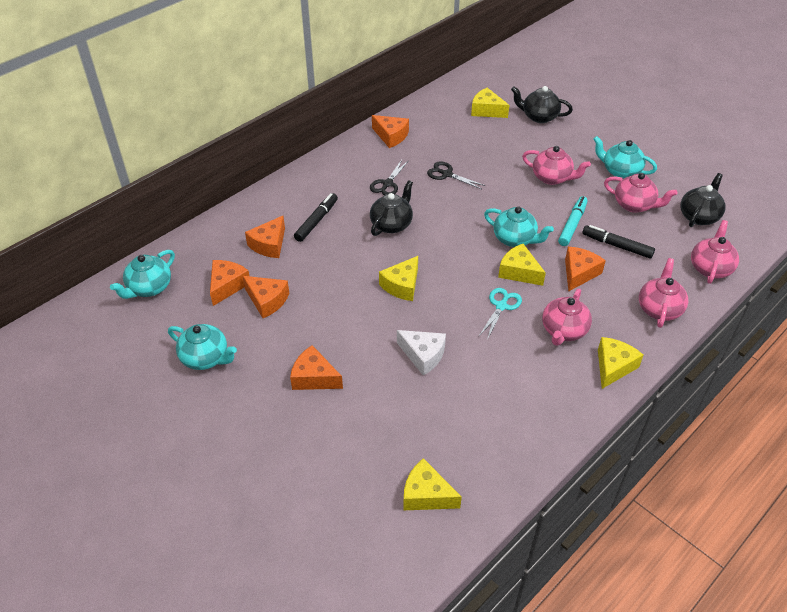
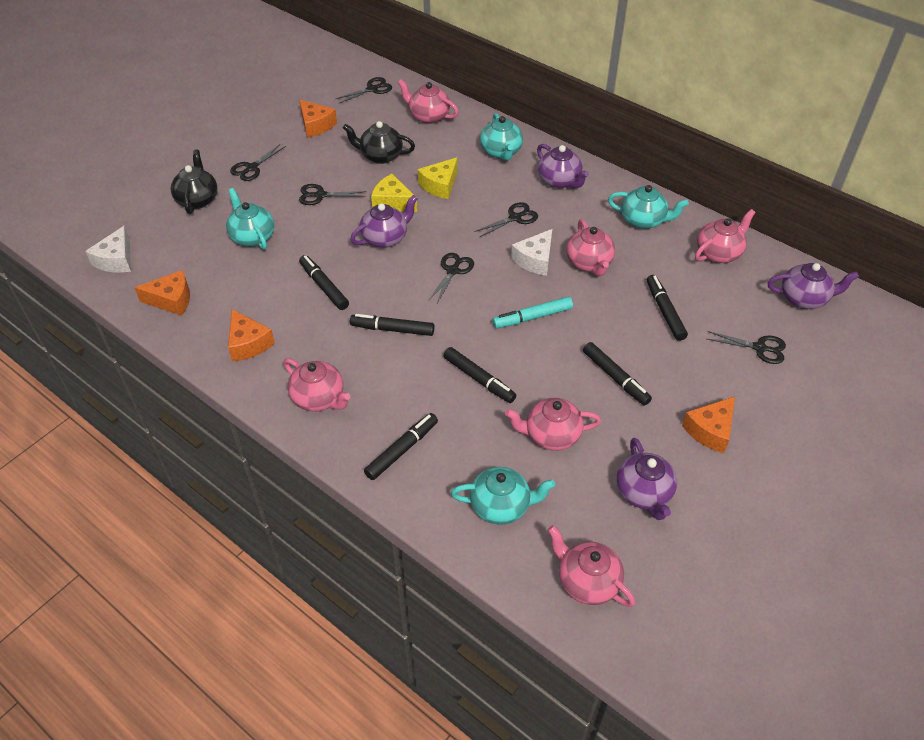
black marker: 2 -> 6
black scissors: 2 -> 6
black teapot: 3 -> 2
orange cheese: 6 -> 4
pink teapot: 5 -> 6
purple teapot: 0 -> 4
turquoise scissors: 1 -> 0
white cheese: 1 -> 2
yellow cheese: 5 -> 2

